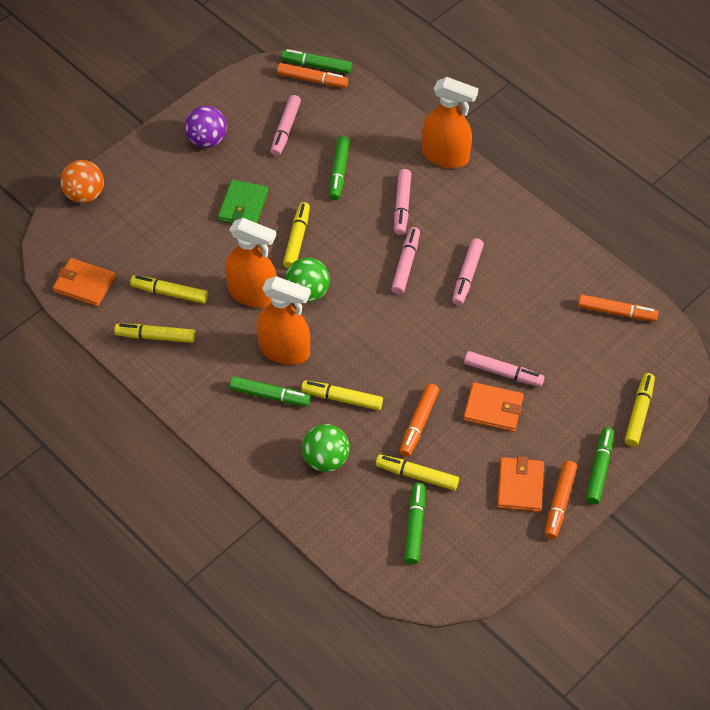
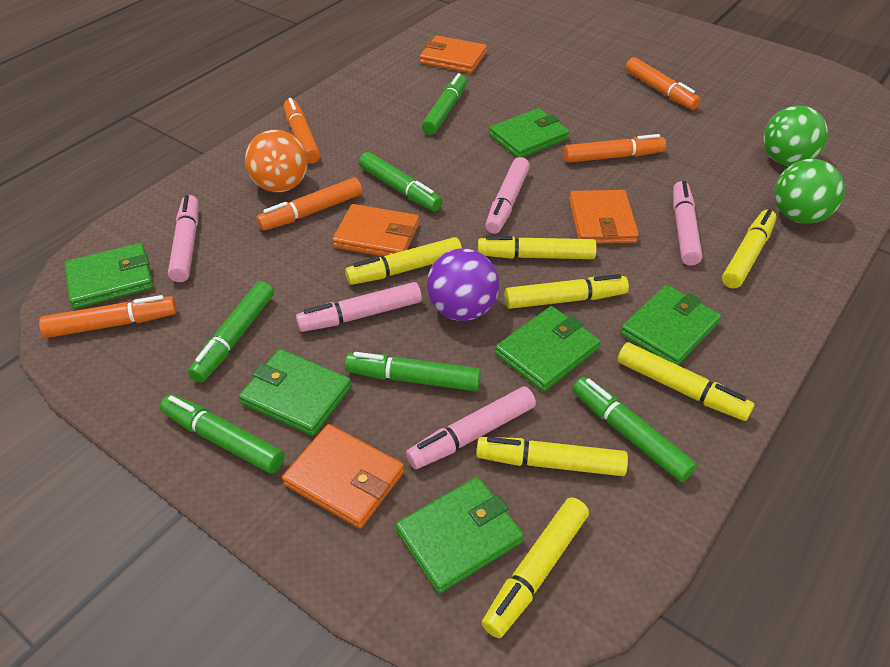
green marker: 5 -> 6
green wallet: 1 -> 6
orange marker: 4 -> 5
orange spray bottle: 3 -> 0
orange wallet: 3 -> 4
yellow marker: 6 -> 7

